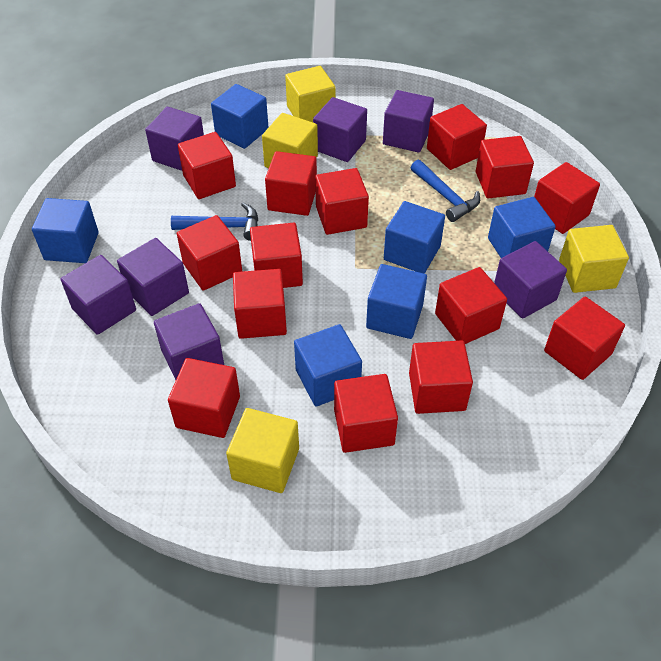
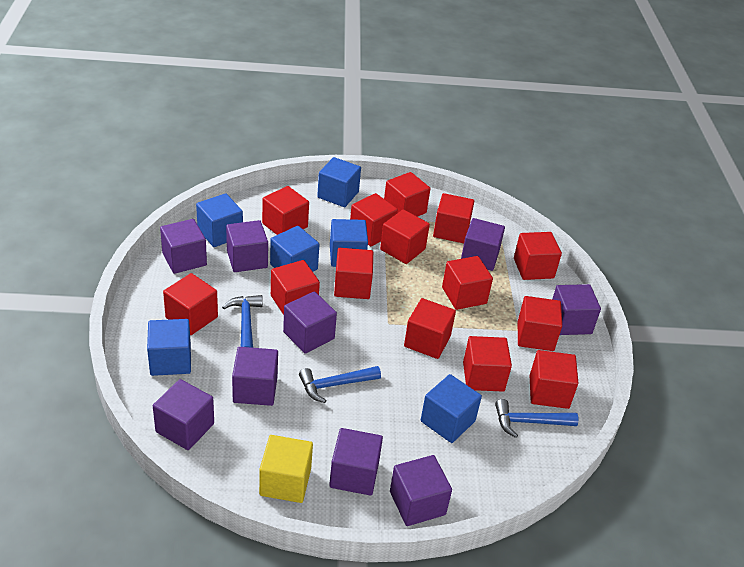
blue hammer: 2 -> 3
purple cube: 7 -> 9
yellow cube: 4 -> 1

